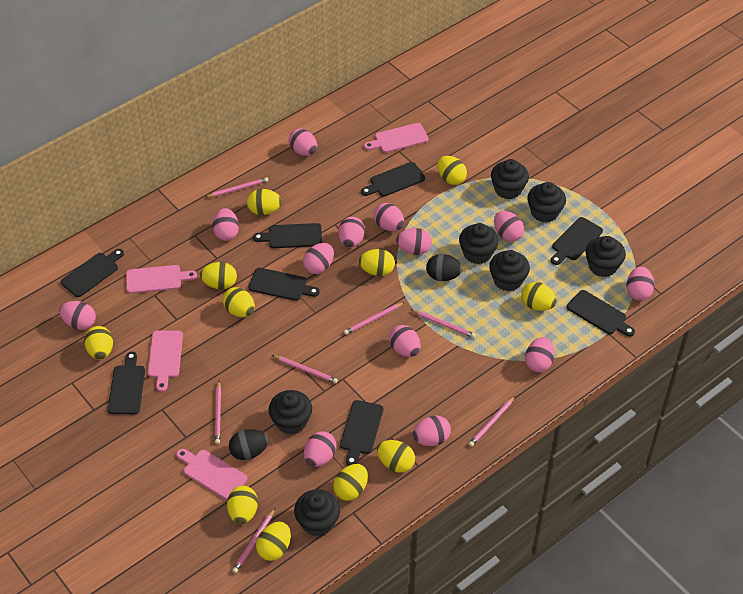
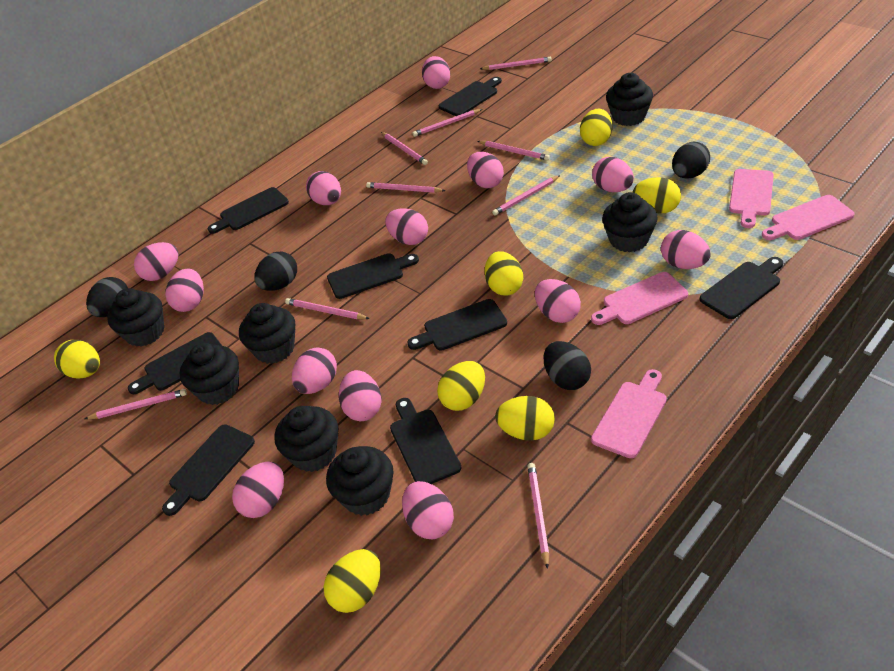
black egg: 2 -> 4
pink pencil: 7 -> 9
yellow egg: 11 -> 7

